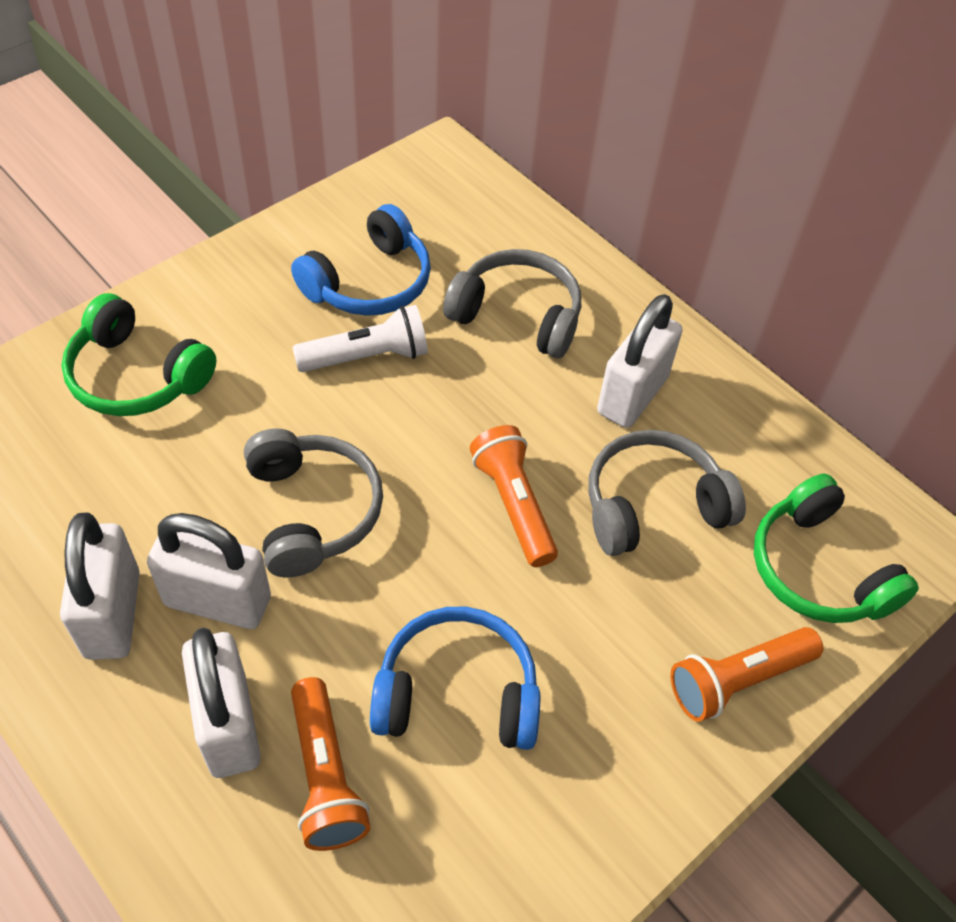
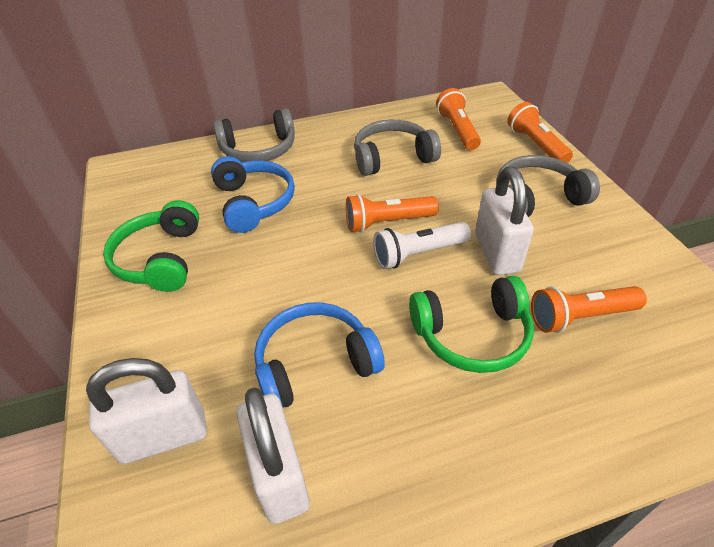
orange flashlight: 3 -> 4
white padlock: 4 -> 3

